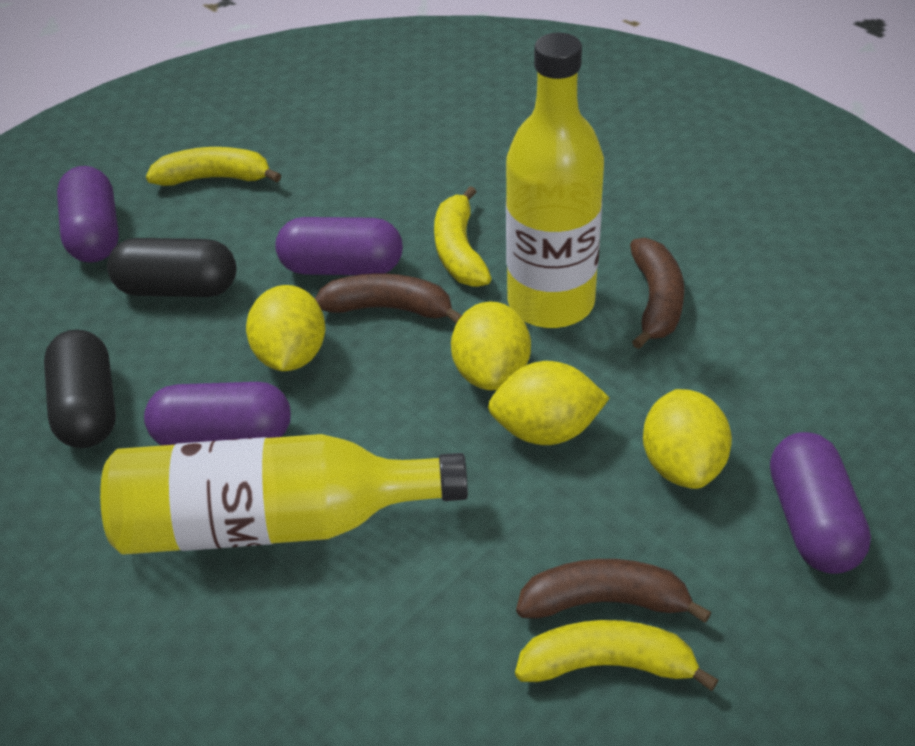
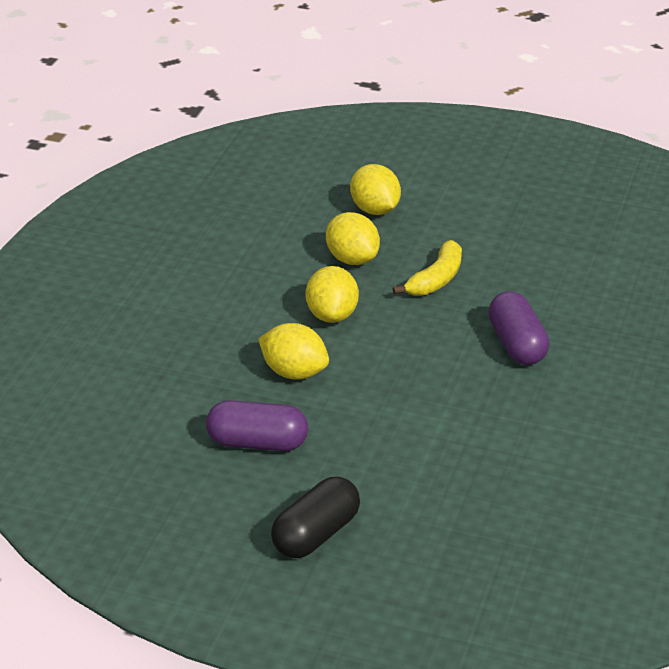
black capsule: 2 -> 1
brown banana: 3 -> 0
purple capsule: 4 -> 2
yellow banana: 3 -> 1
yellow bottle: 2 -> 0

